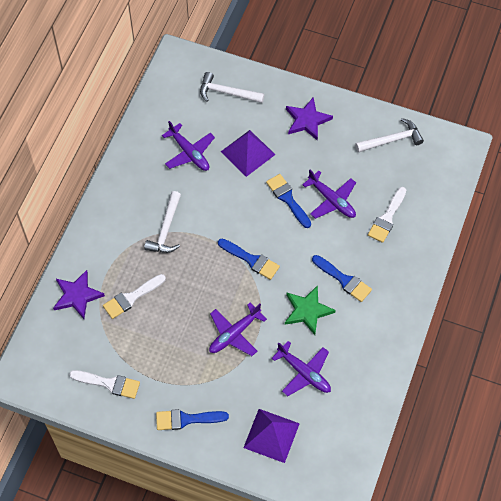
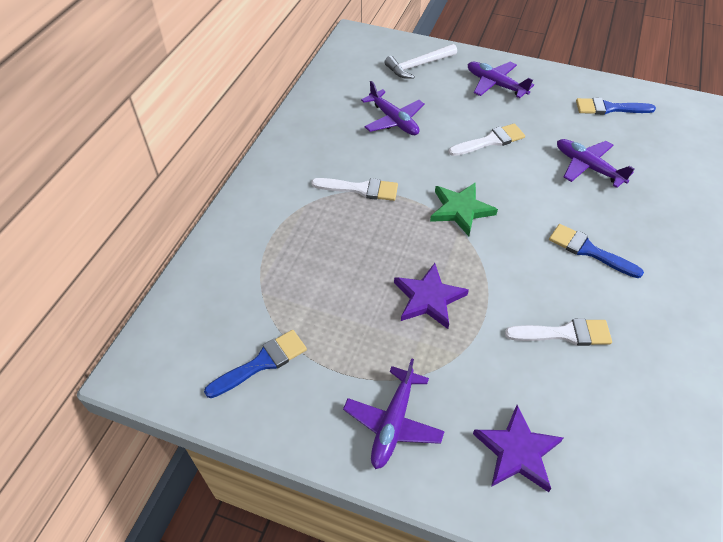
blue brush: 4 -> 3
purple pyramid: 2 -> 0
white hammer: 3 -> 1

